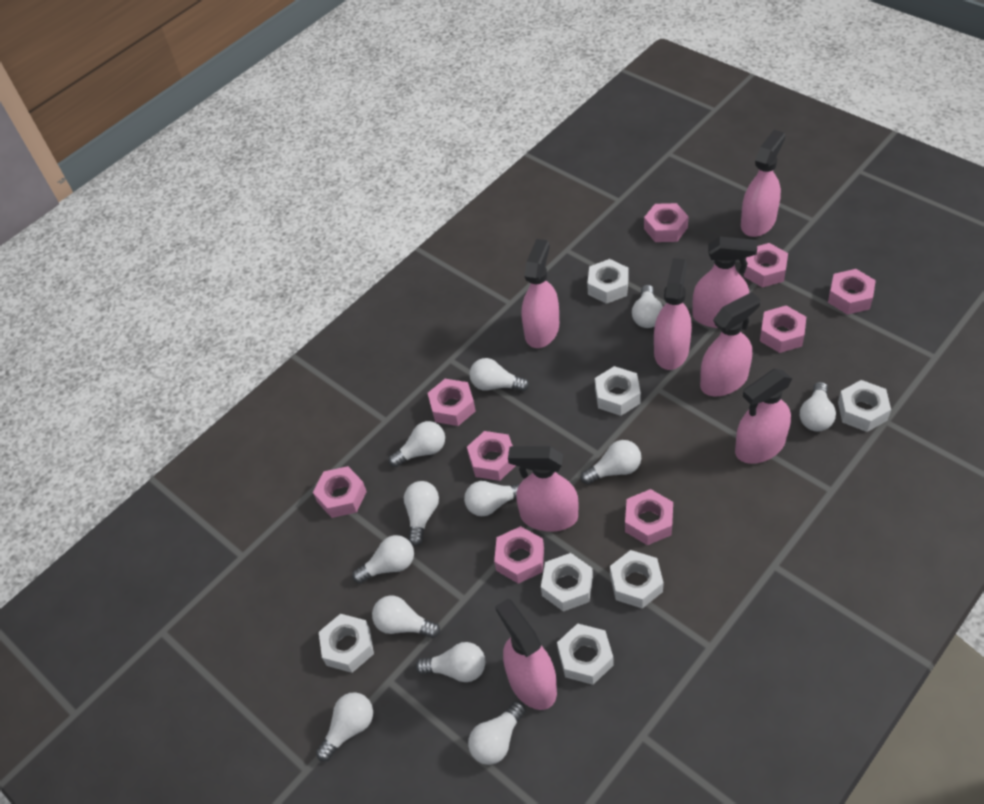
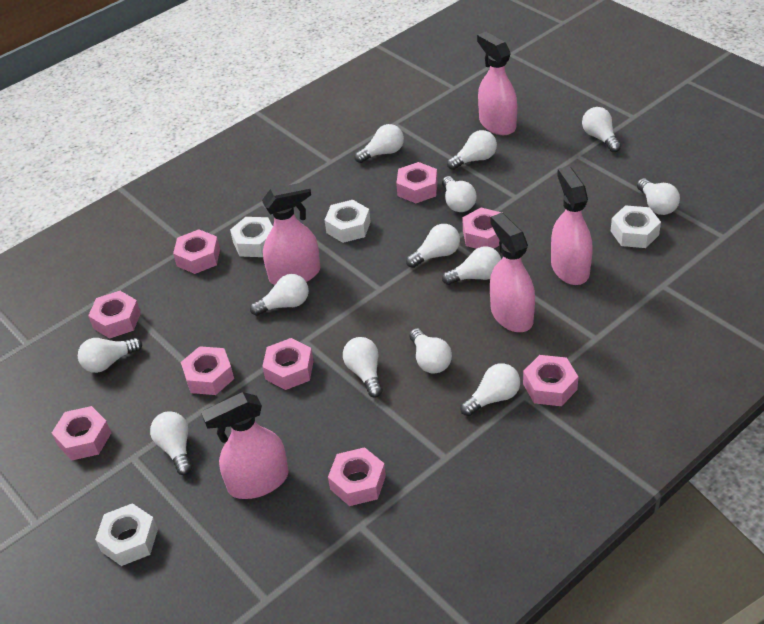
pink spray bottle: 8 -> 5
white light bulb: 12 -> 13
white nut: 7 -> 4

